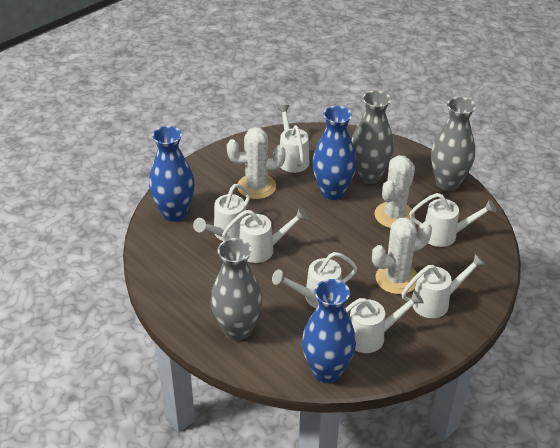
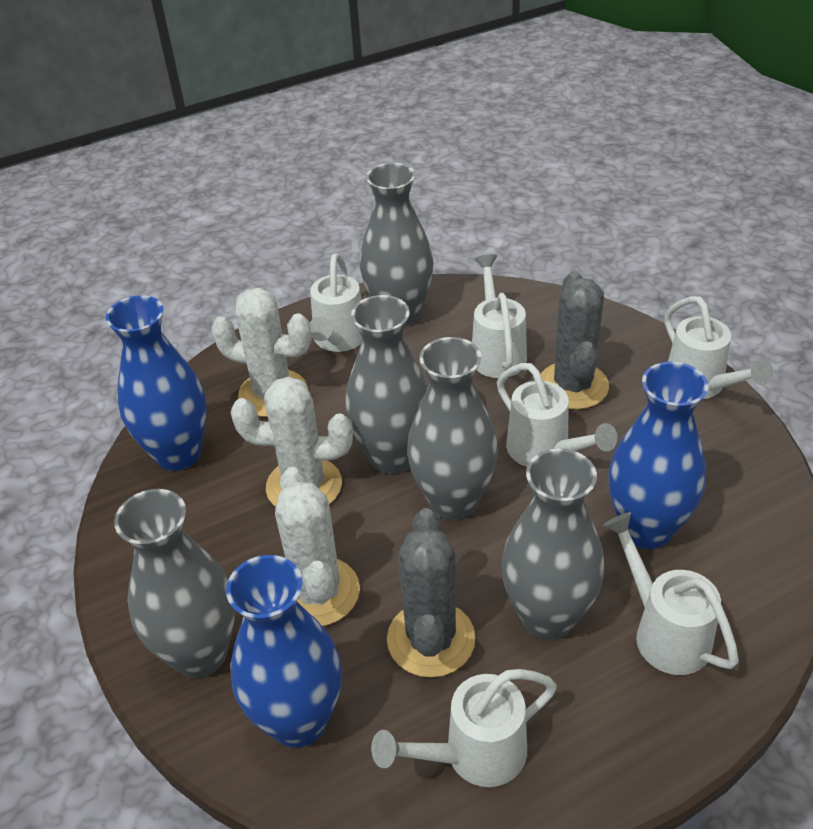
grey cactus: 0 -> 2
grey vase: 3 -> 5
white watering can: 7 -> 6

